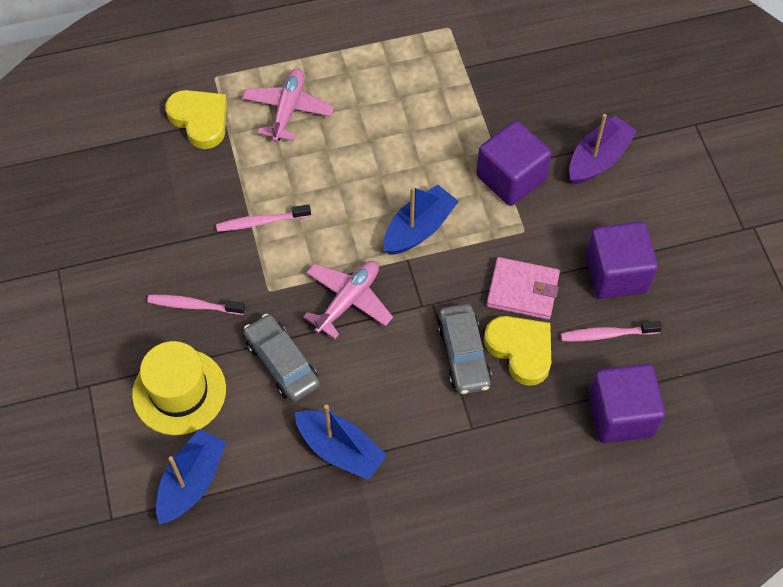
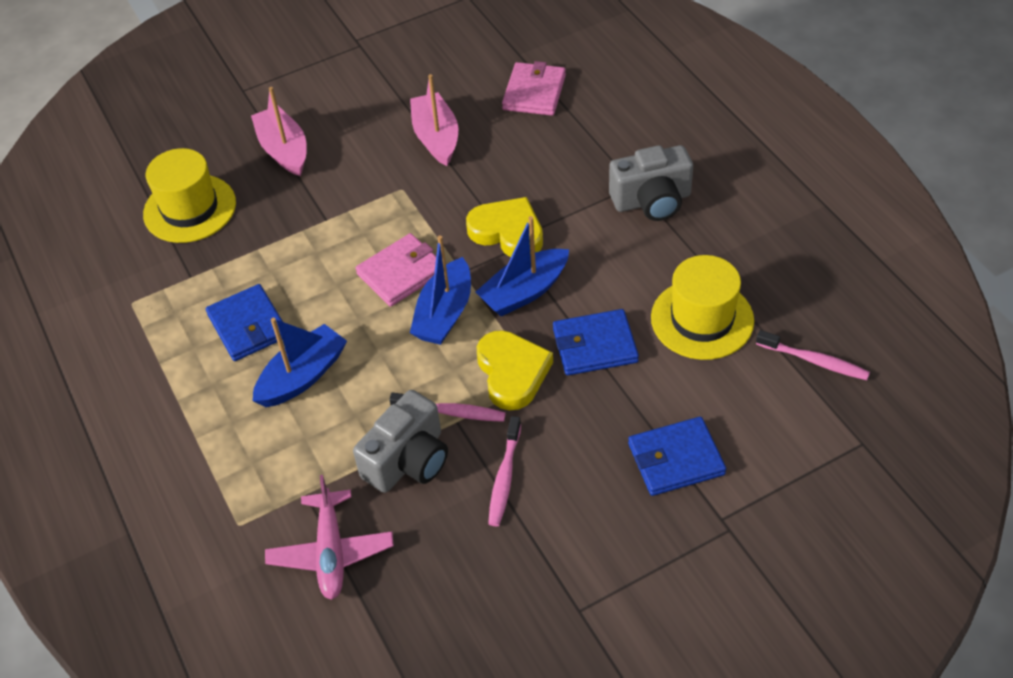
blue wallet: 0 -> 3
grey camera: 0 -> 2
grey car: 2 -> 0
pink boat: 0 -> 2
pink plane: 2 -> 1
pink wallet: 1 -> 2
purple boat: 1 -> 0
purple cube: 3 -> 0
yellow hat: 1 -> 2

